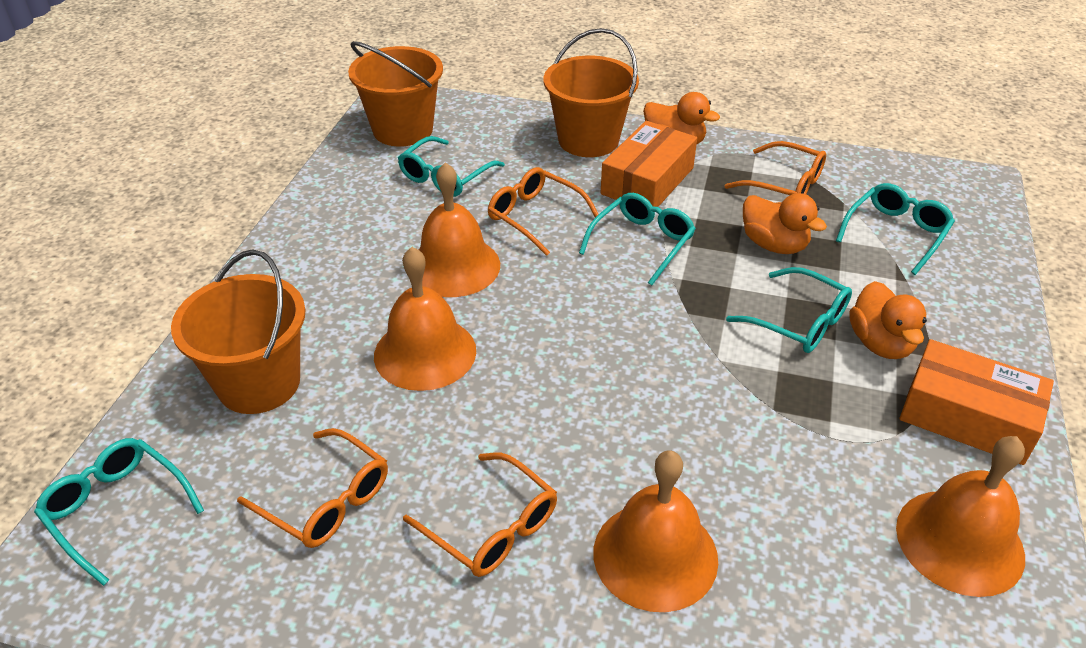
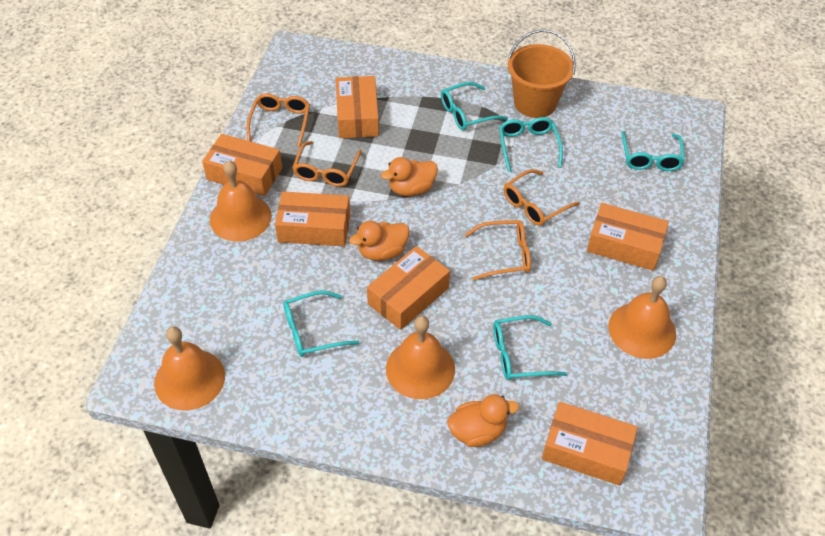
orange box: 2 -> 6
orange bucket: 3 -> 1

